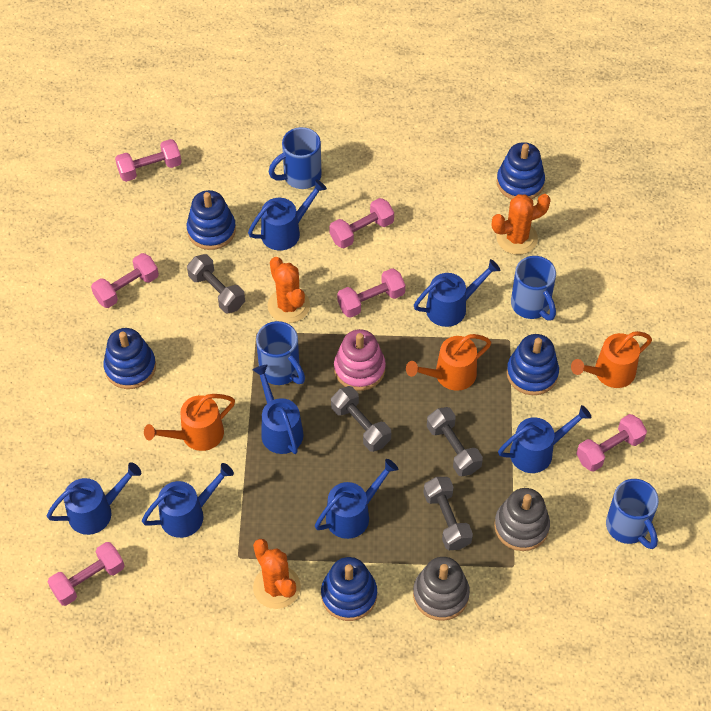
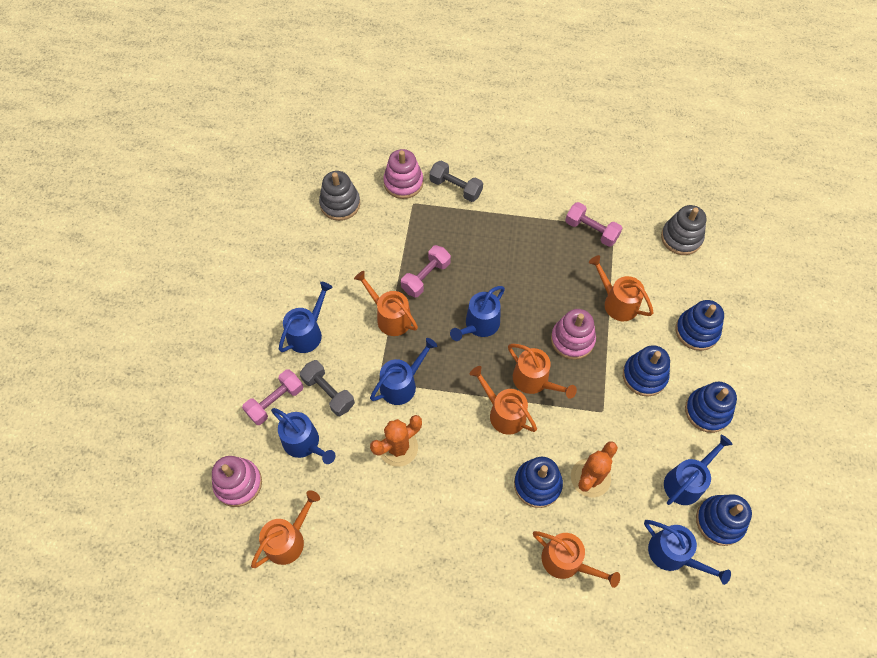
blue mug: 4 -> 0
blue watering can: 7 -> 6
grey dumbbell: 4 -> 2
orange cactus: 3 -> 2
orange watering can: 3 -> 6
pink dumbbell: 6 -> 3
pink stacking toy: 1 -> 3

